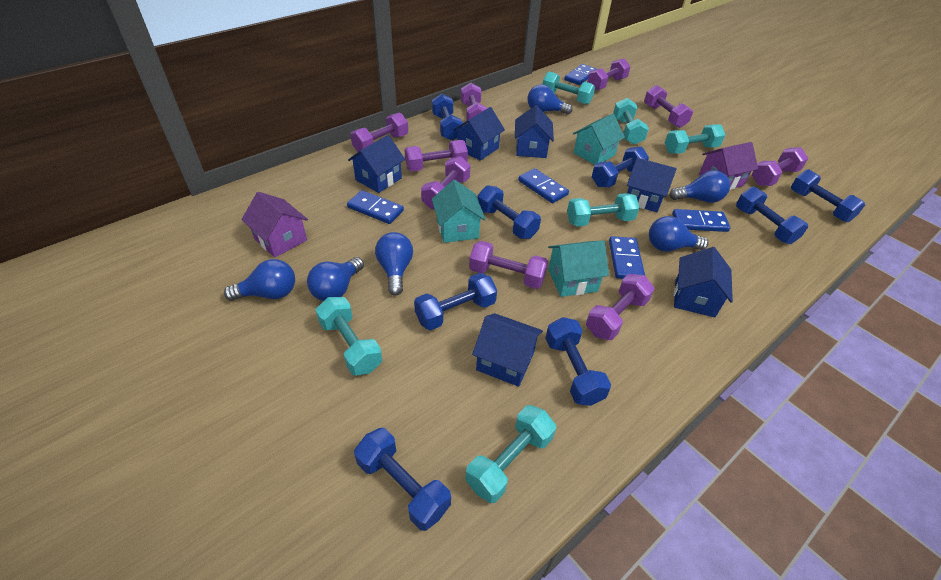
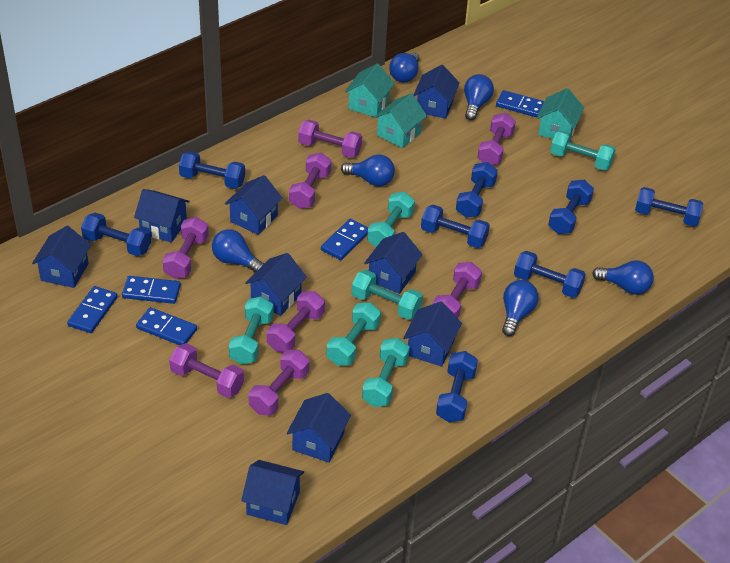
blue house: 6 -> 9
purple dumbbell: 9 -> 8
purple house: 2 -> 0

